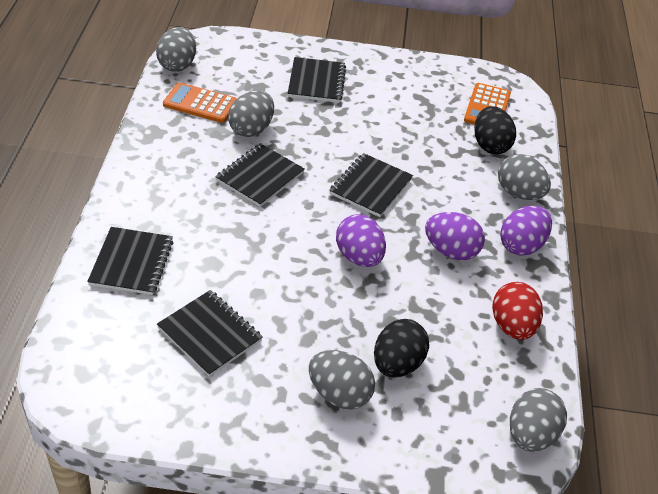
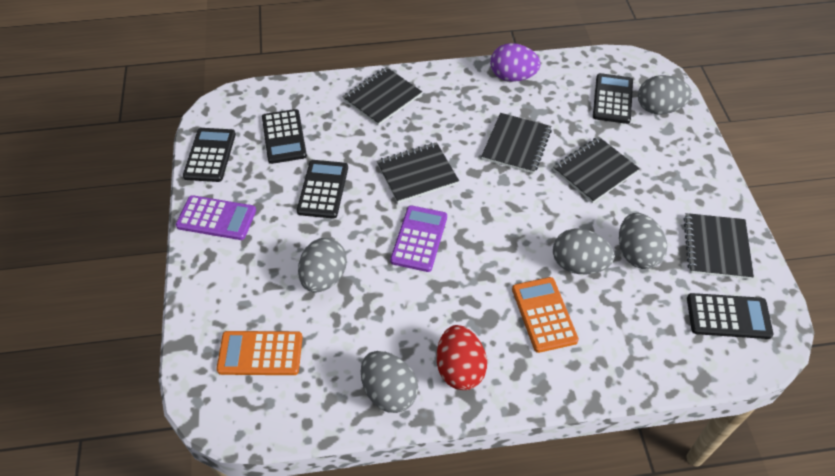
black calculator: 0 -> 5
black egg: 2 -> 0
purple calculator: 0 -> 2
purple egg: 3 -> 1

